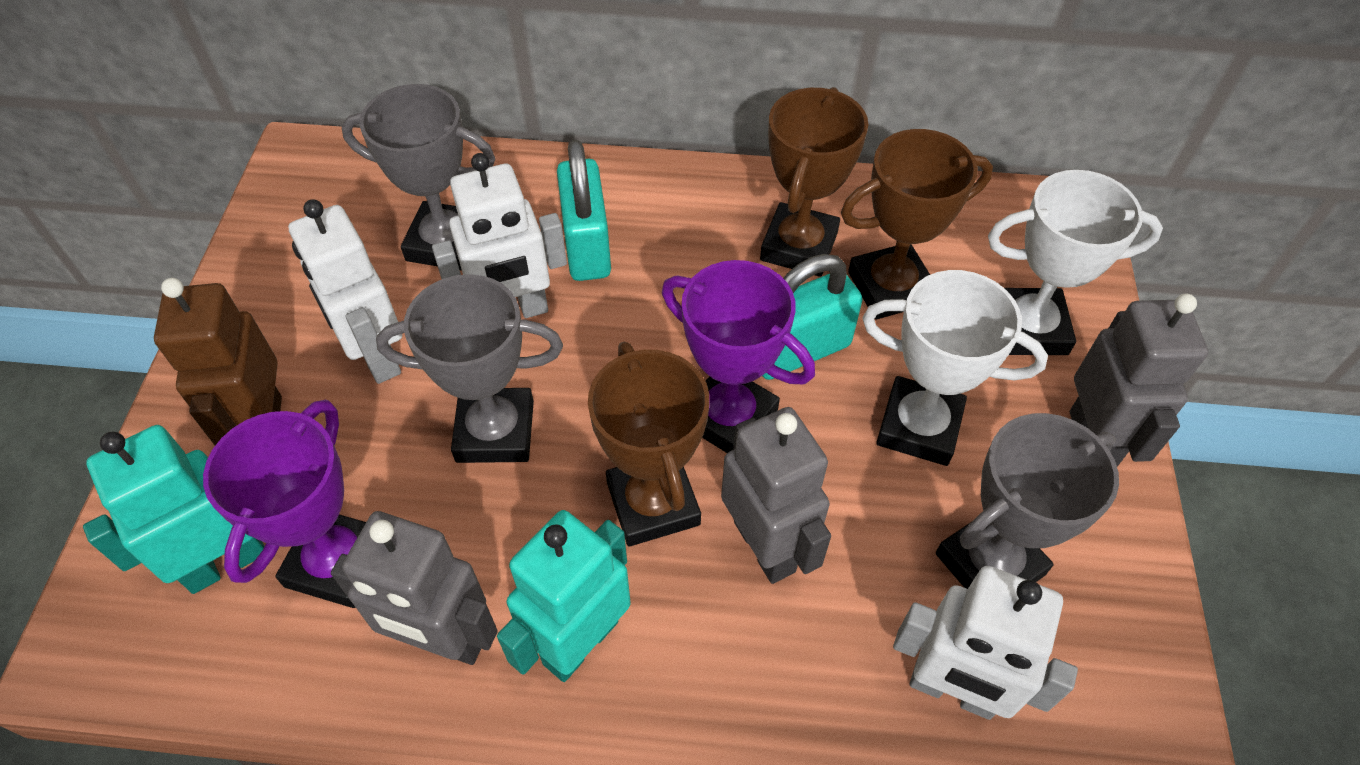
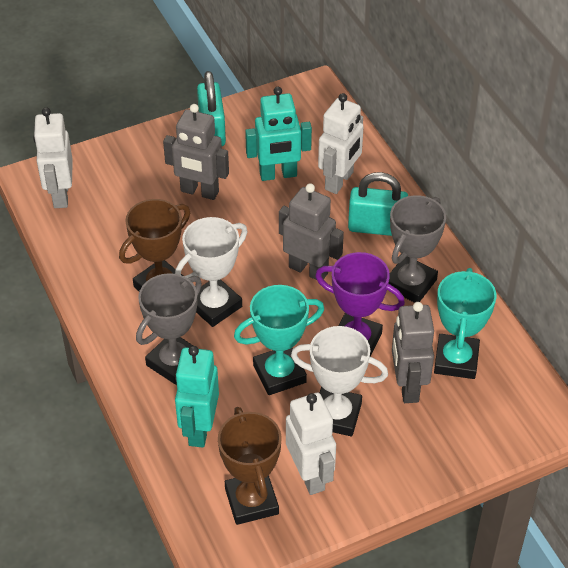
brown robot: 1 -> 0
brown trophy: 3 -> 2
grey trophy: 3 -> 2
purple trophy: 2 -> 1
turquoise trophy: 0 -> 2

